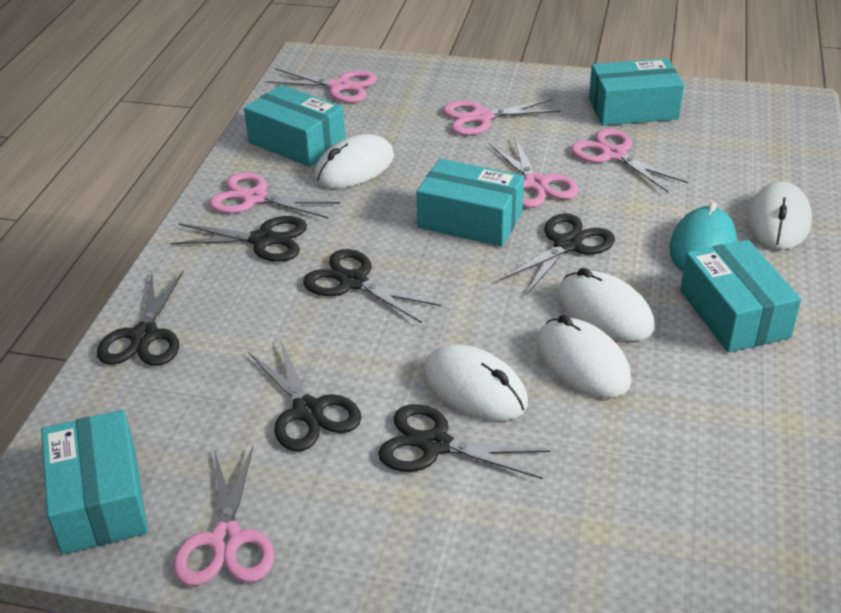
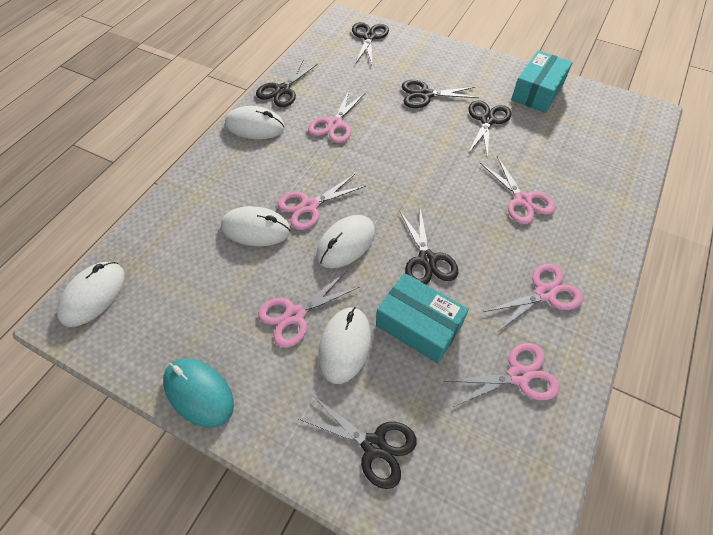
turquoise box: 5 -> 2

